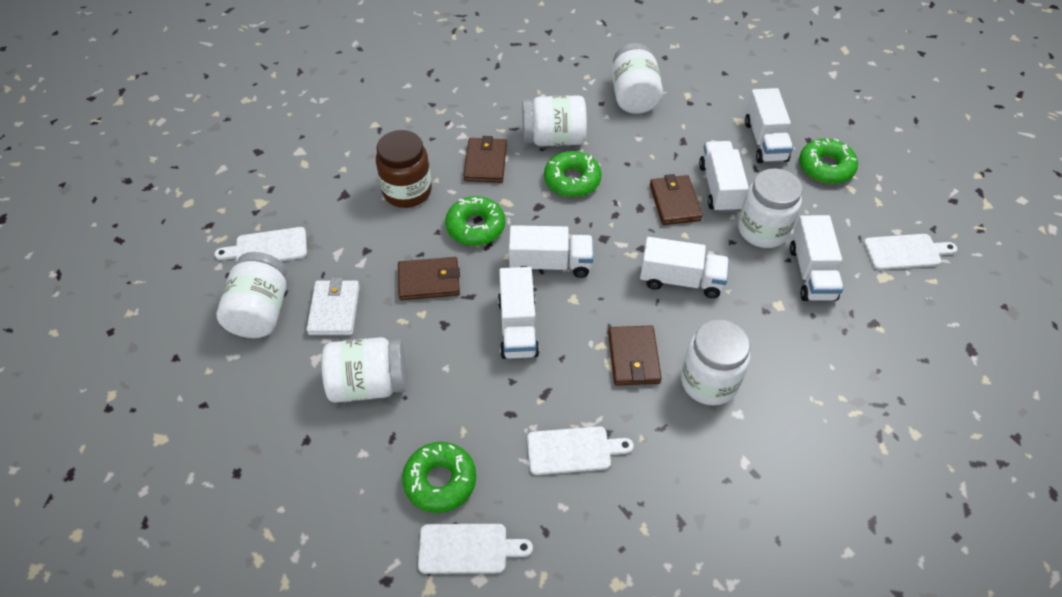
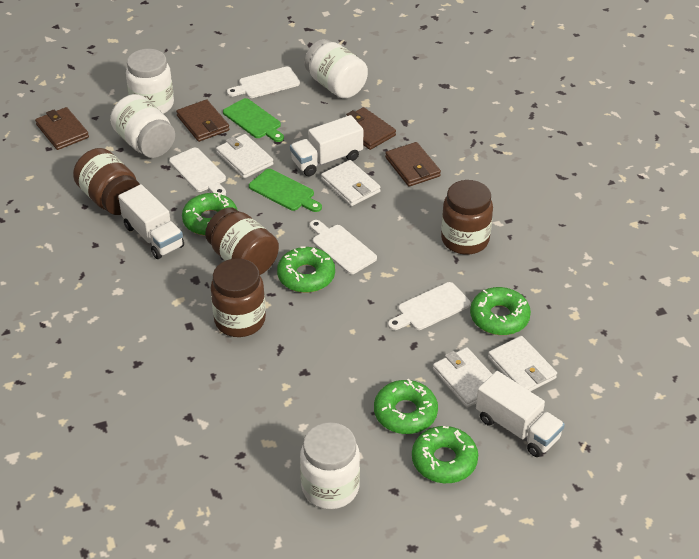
brown jar: 1 -> 4
green cutting board: 0 -> 2
green donut: 4 -> 5
white jar: 6 -> 4
white truck: 6 -> 3
white wallet: 1 -> 4

